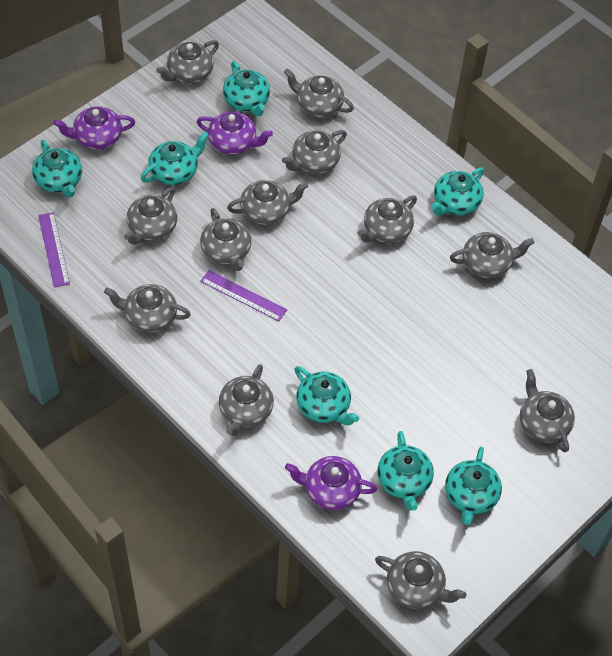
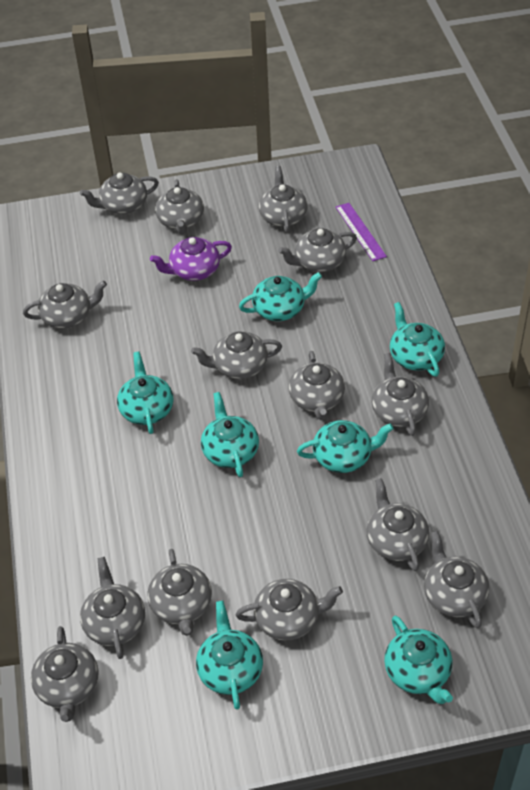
grey teapot: 12 -> 14
purple ruler: 2 -> 1
purple teapot: 3 -> 1

